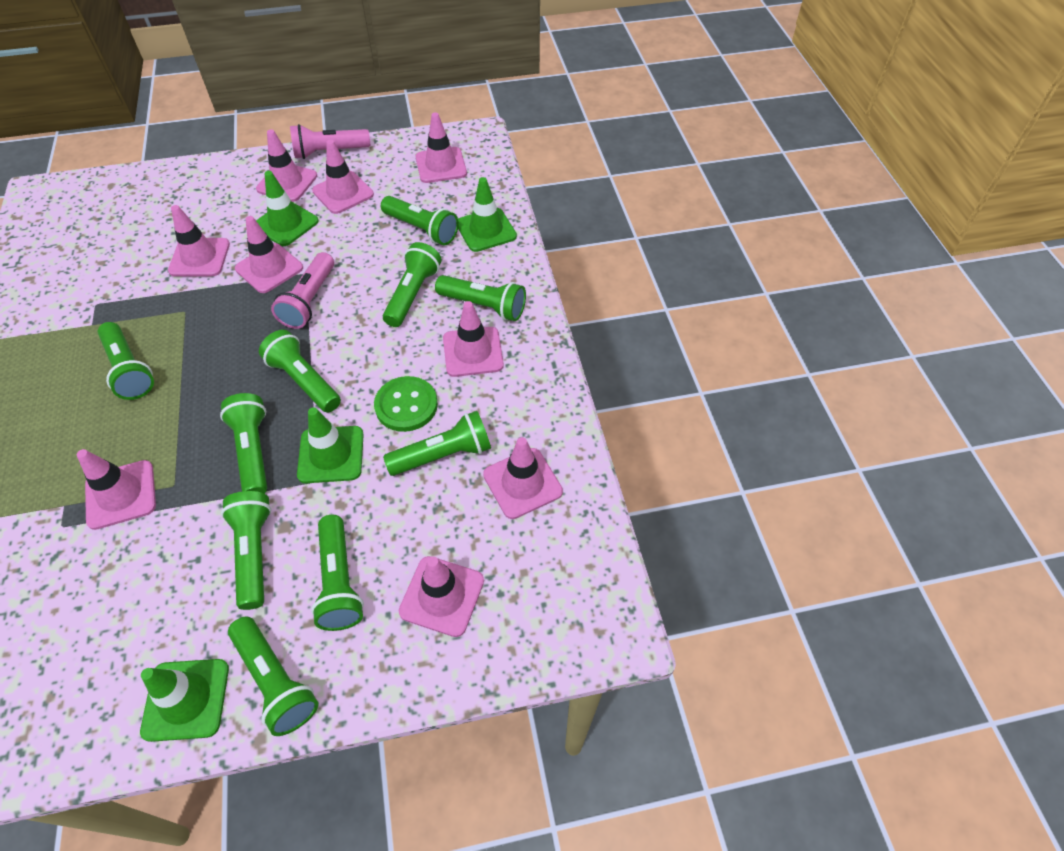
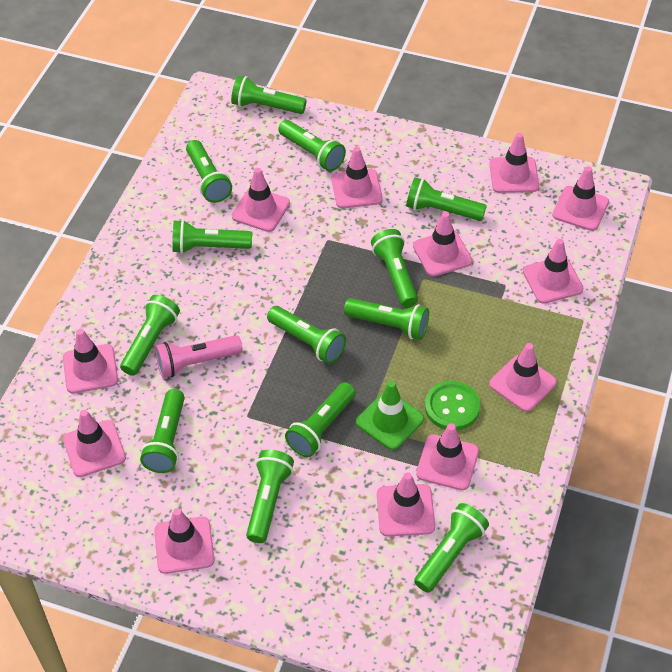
green flashlight: 10 -> 13
green traffic cone: 4 -> 1
pink flashlight: 2 -> 1
pink traffic cone: 9 -> 12

